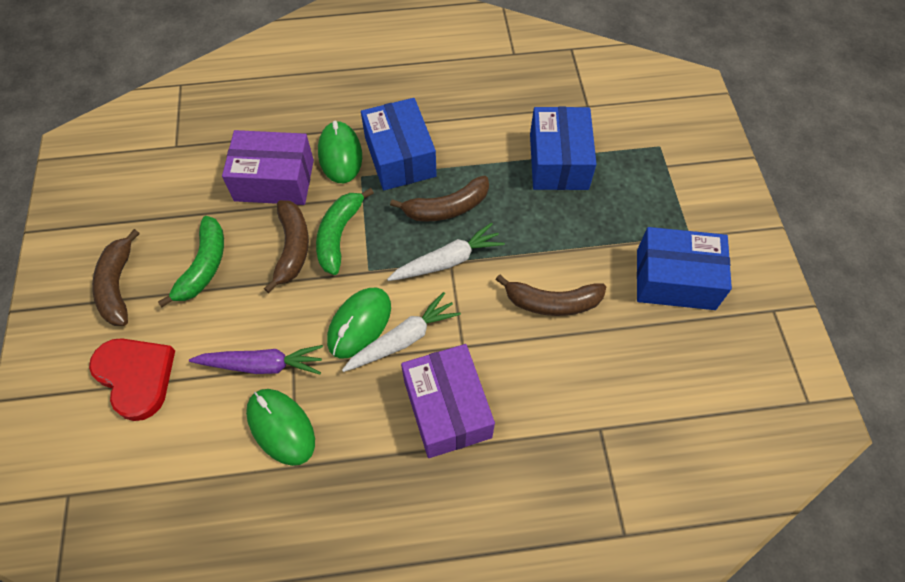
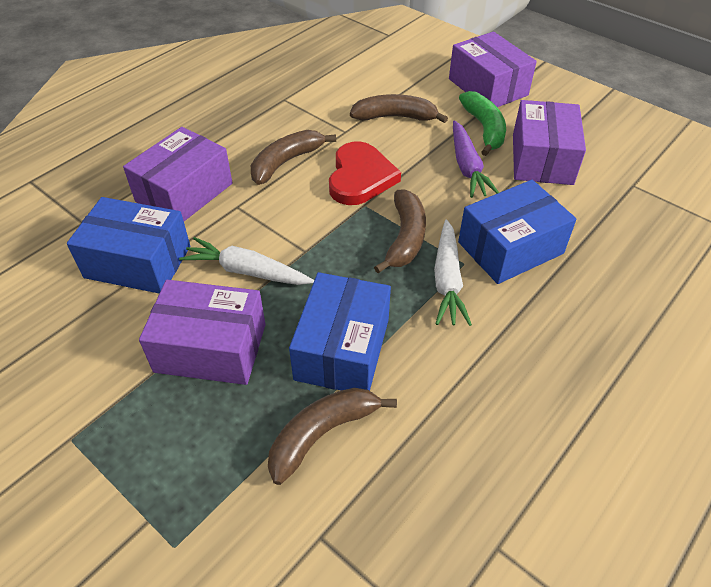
green banana: 2 -> 1
green mouse: 3 -> 0
purple box: 2 -> 4

